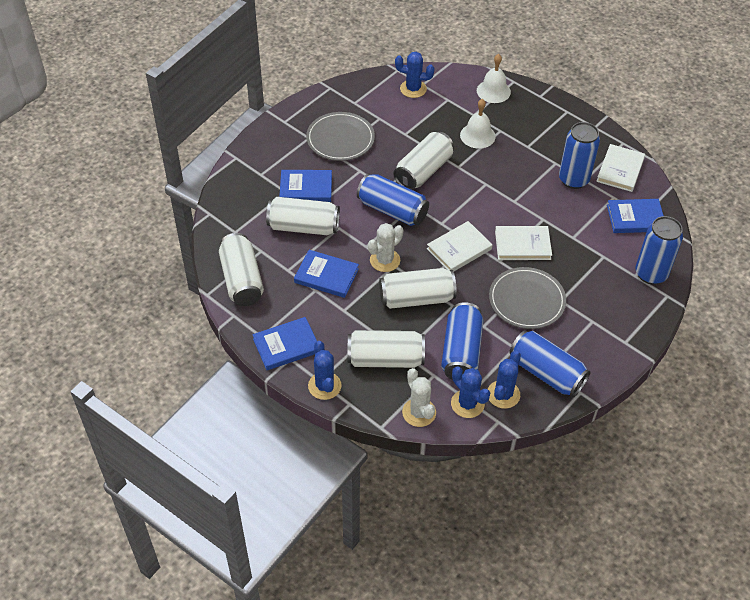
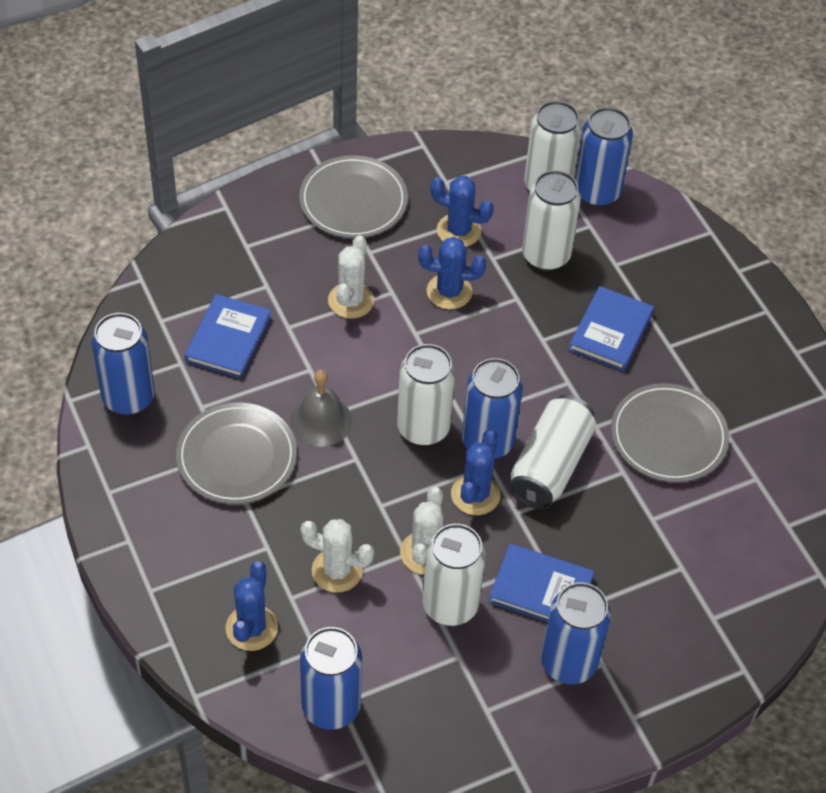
blue book: 4 -> 3
grey bell: 0 -> 1
grey plate: 2 -> 3
white bell: 2 -> 0
white book: 3 -> 0
white cactus: 2 -> 3

